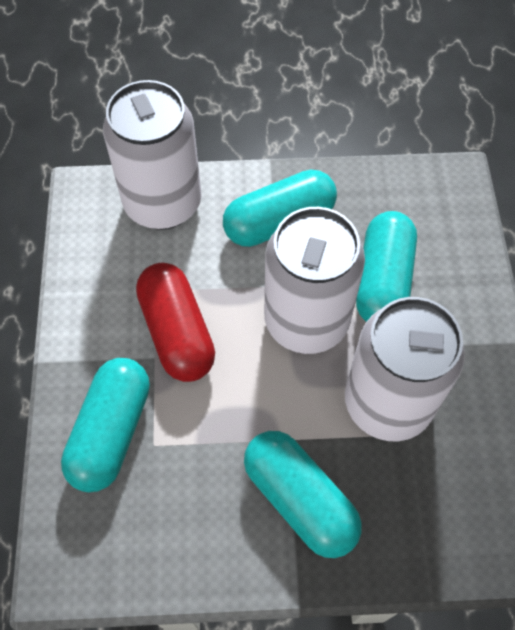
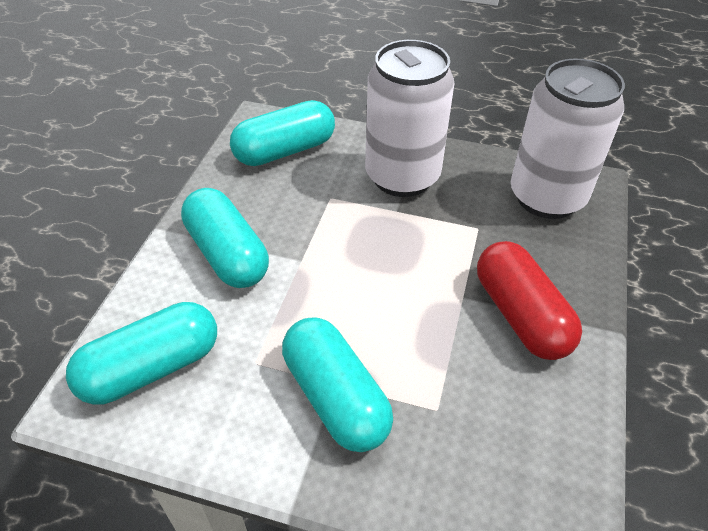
white can: 3 -> 2

